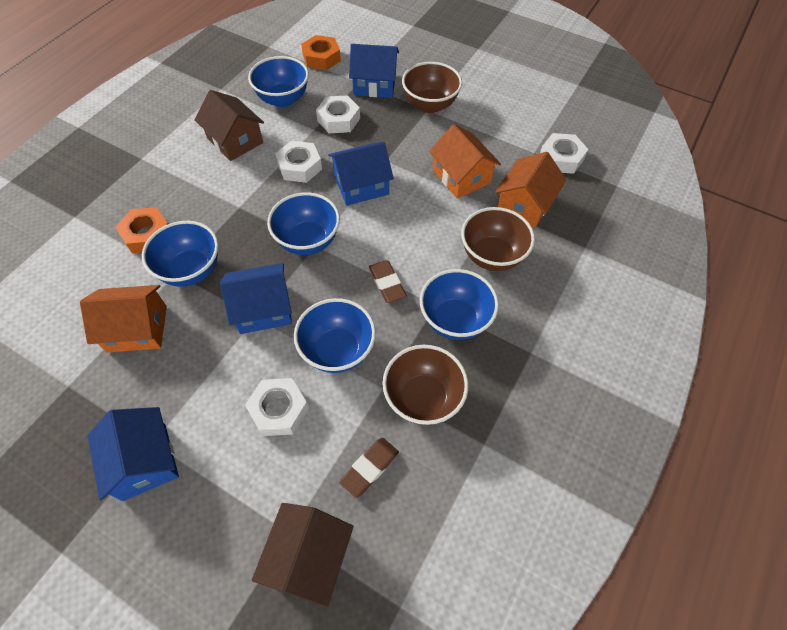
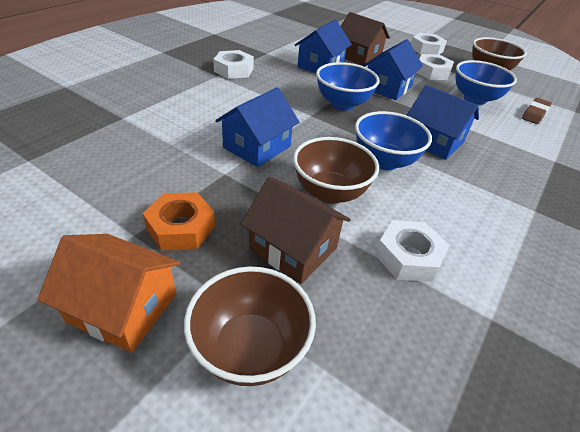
blue bowl: 5 -> 3
brown eraser: 2 -> 1
orange house: 3 -> 1
orange nut: 2 -> 1

